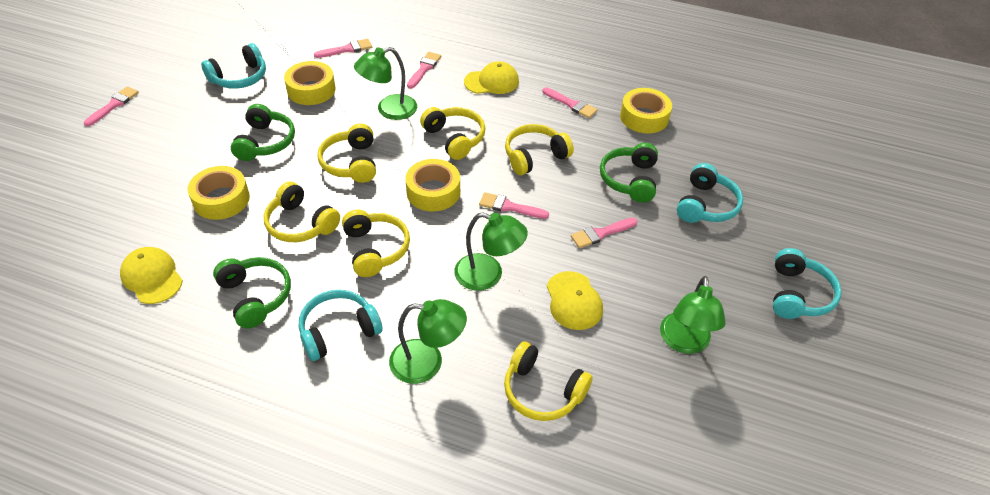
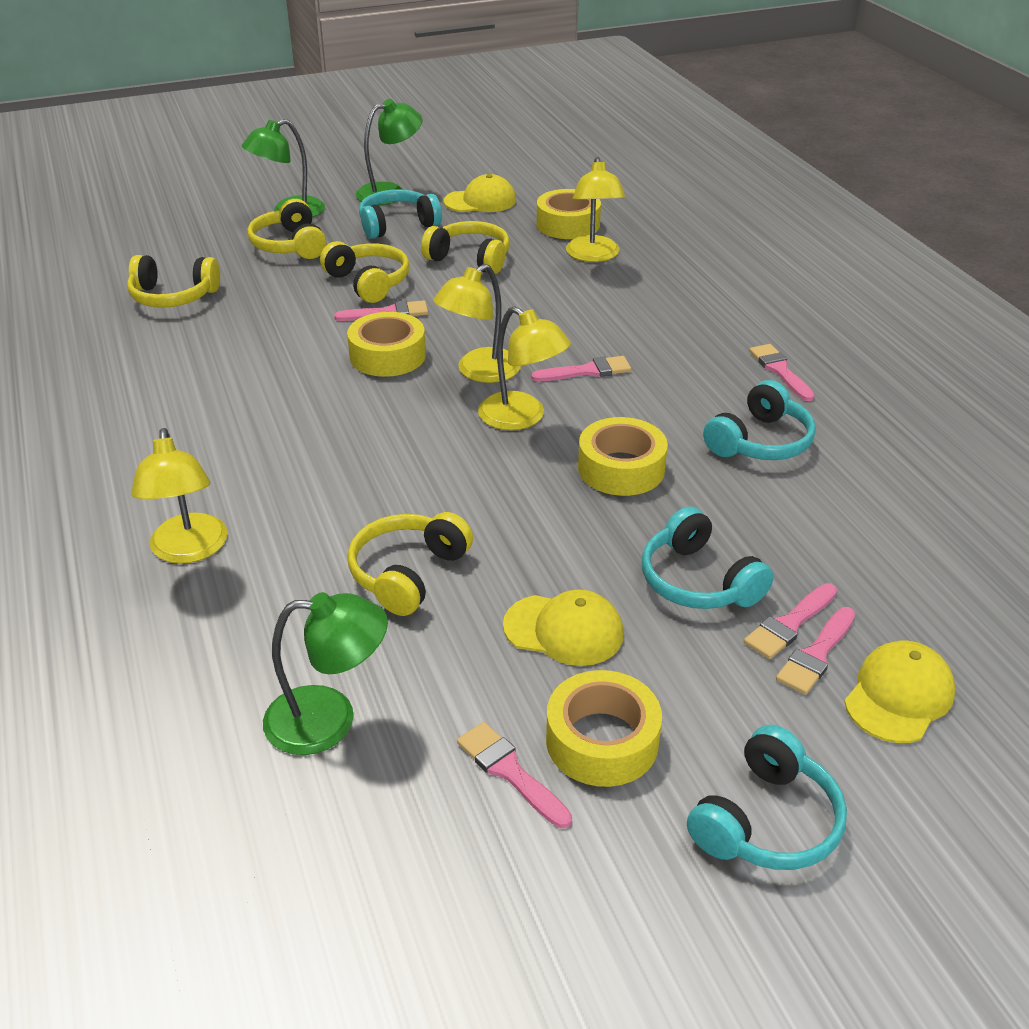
green headphones: 3 -> 0
green lamp: 4 -> 3
yellow headphones: 6 -> 5
yellow lamp: 0 -> 4

